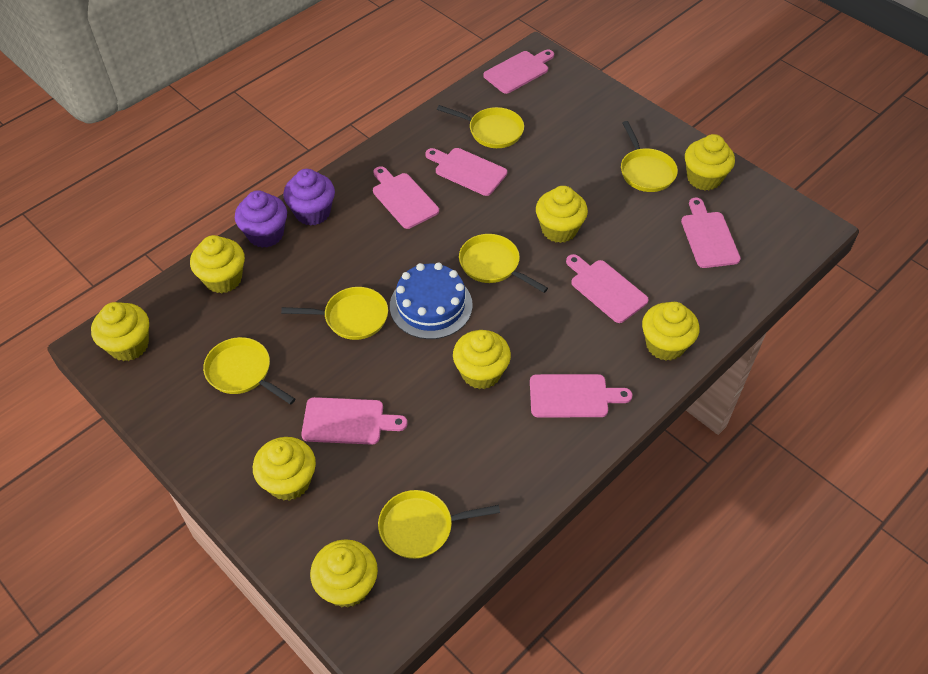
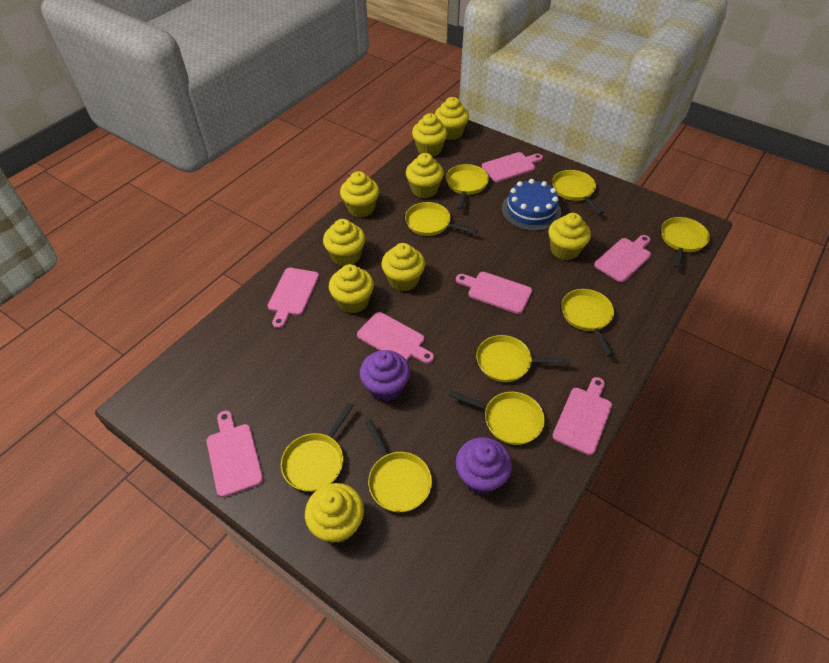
yellow cupcake: 8 -> 9
yellow pan: 6 -> 9

